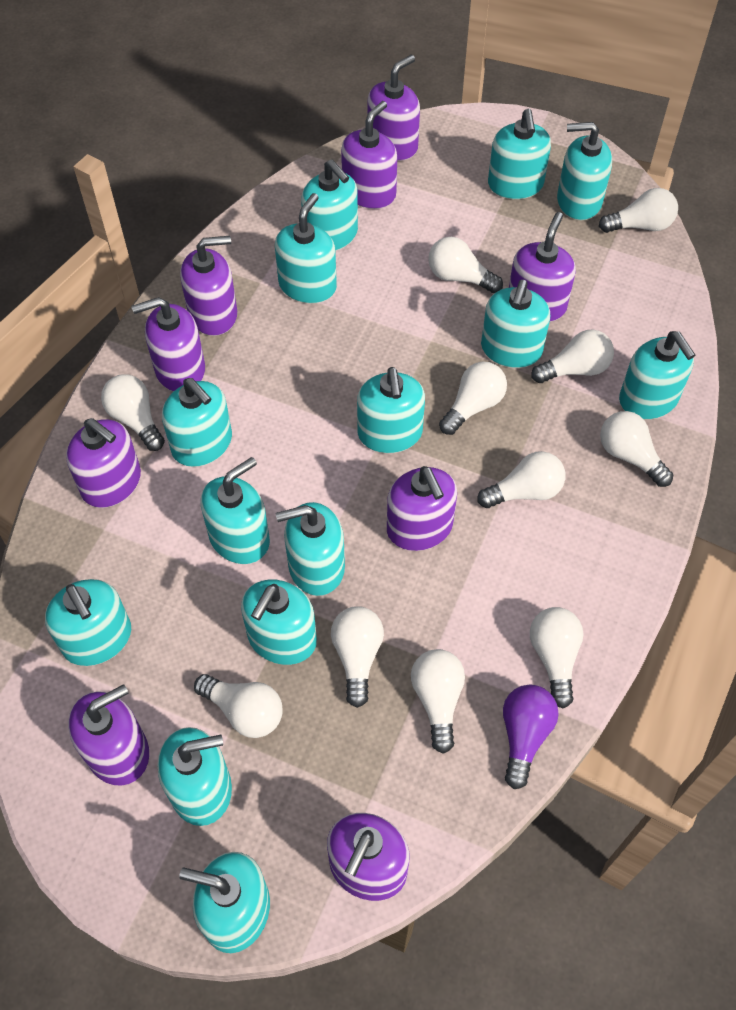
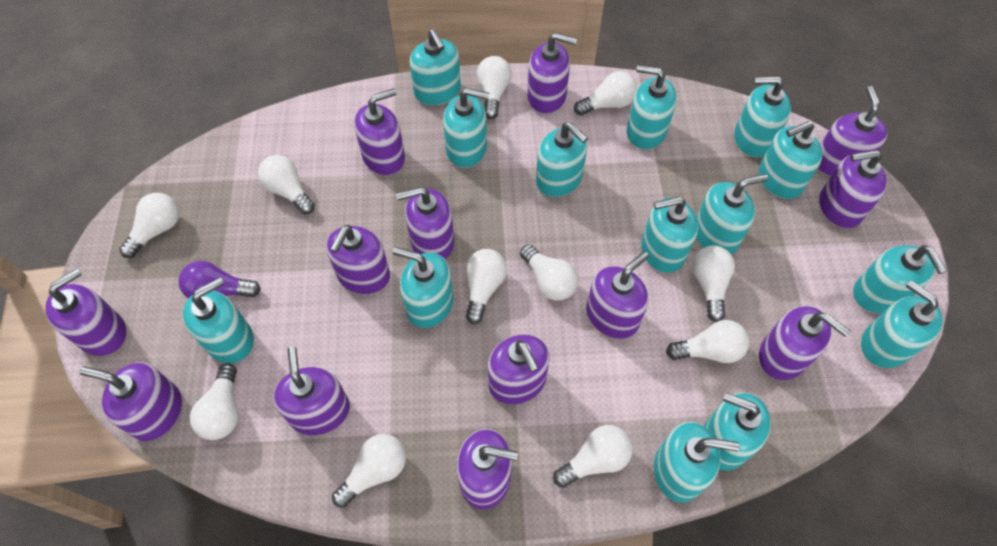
purple soap dispenser: 9 -> 13

